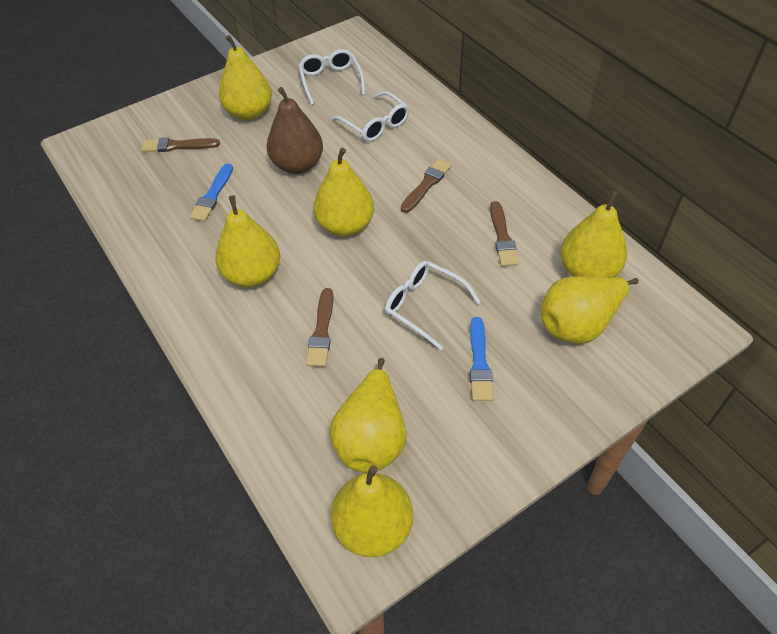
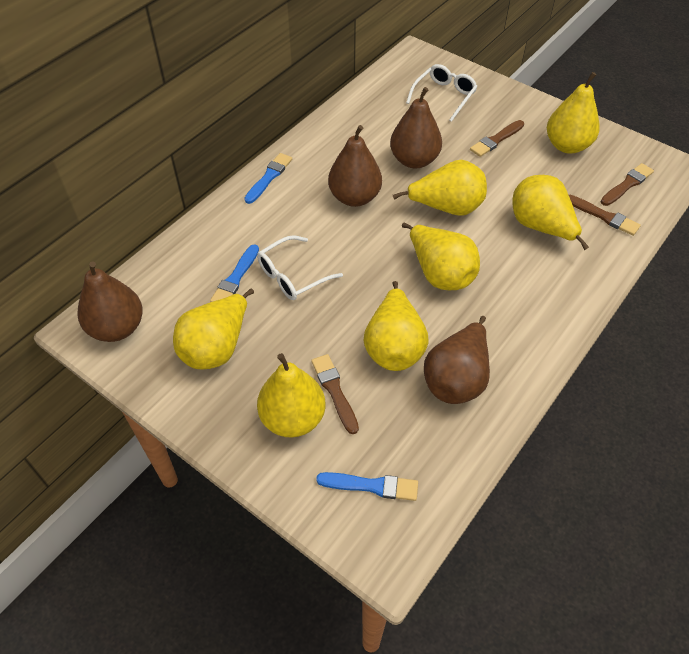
blue brush: 2 -> 3
brown pear: 1 -> 4
white glasses: 3 -> 2

